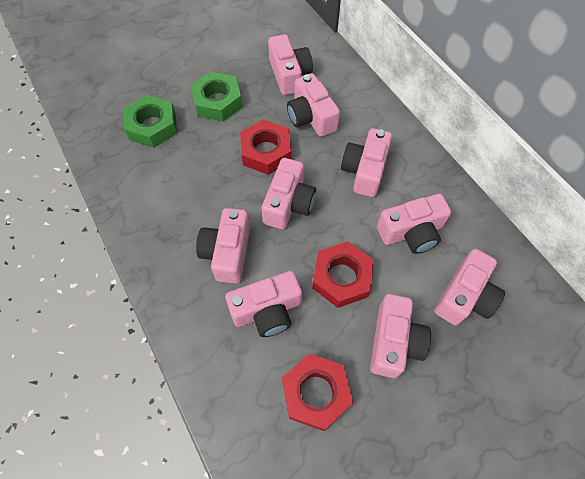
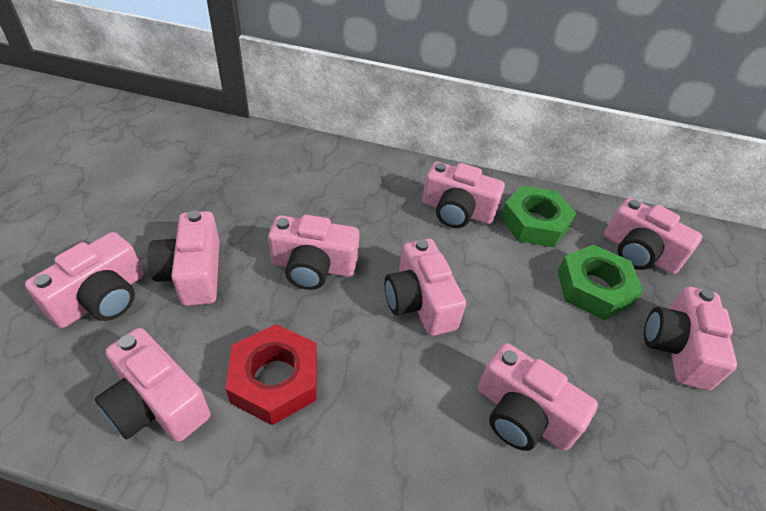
red nut: 3 -> 1

